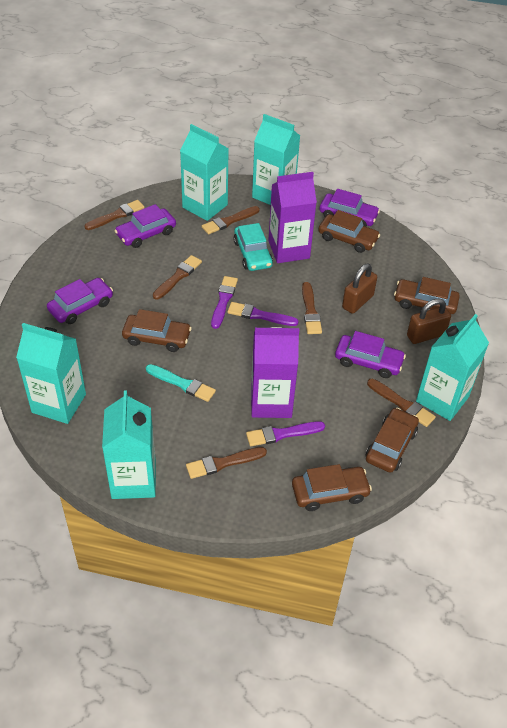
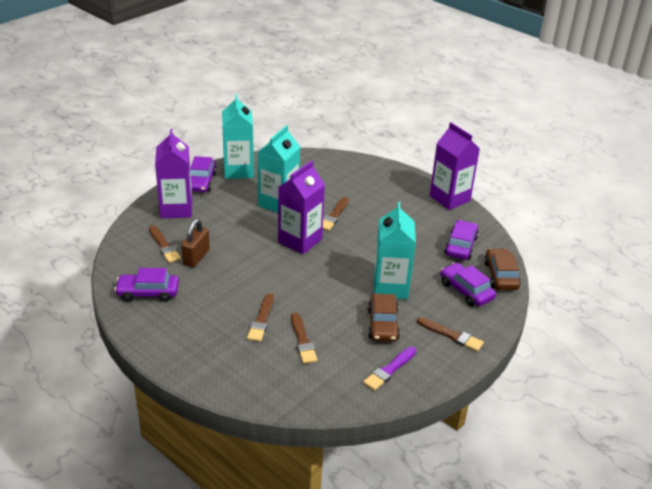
brown brush: 6 -> 5
brown car: 5 -> 2
brown padlock: 2 -> 1
purple brush: 3 -> 1
purple carton: 2 -> 3
turquoise brush: 1 -> 0
turquoise car: 1 -> 0
turquoise carton: 5 -> 3

